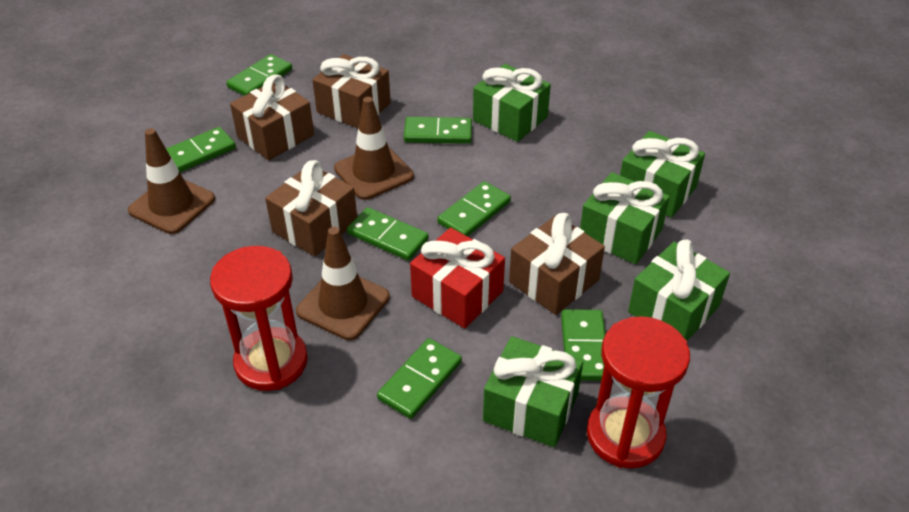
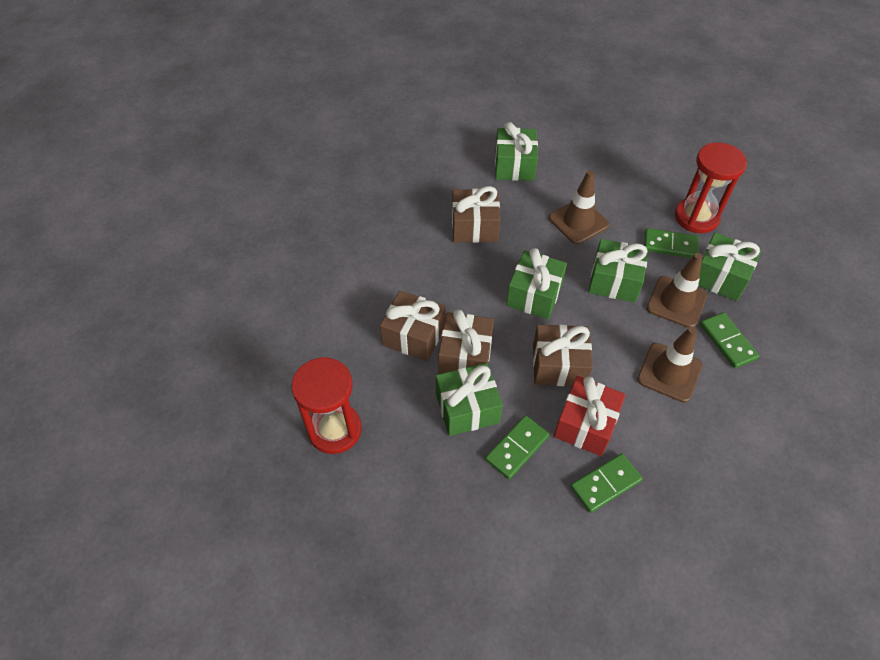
green domino: 7 -> 4

